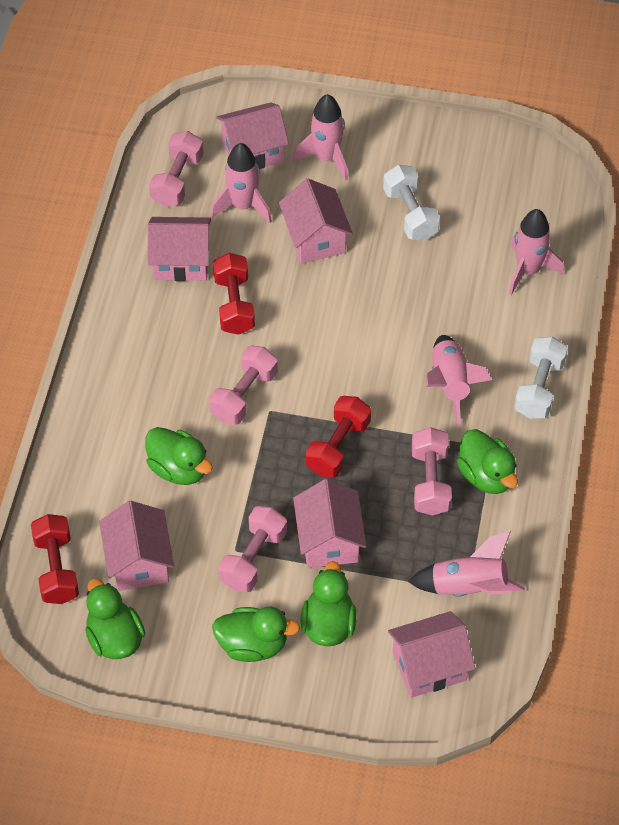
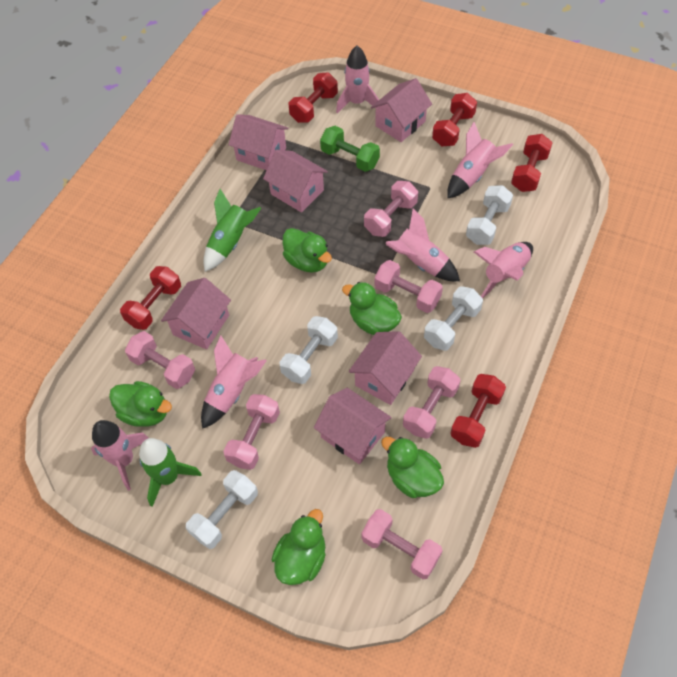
green dumbbell: 0 -> 1
green rocket: 0 -> 2
pink dumbbell: 4 -> 6
pink rocket: 5 -> 6
red dumbbell: 3 -> 5
white dumbbell: 2 -> 4

